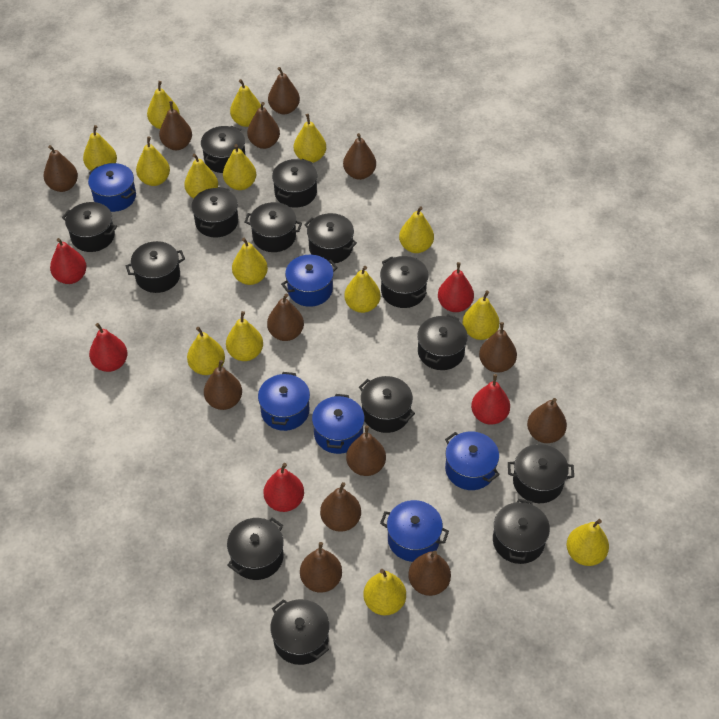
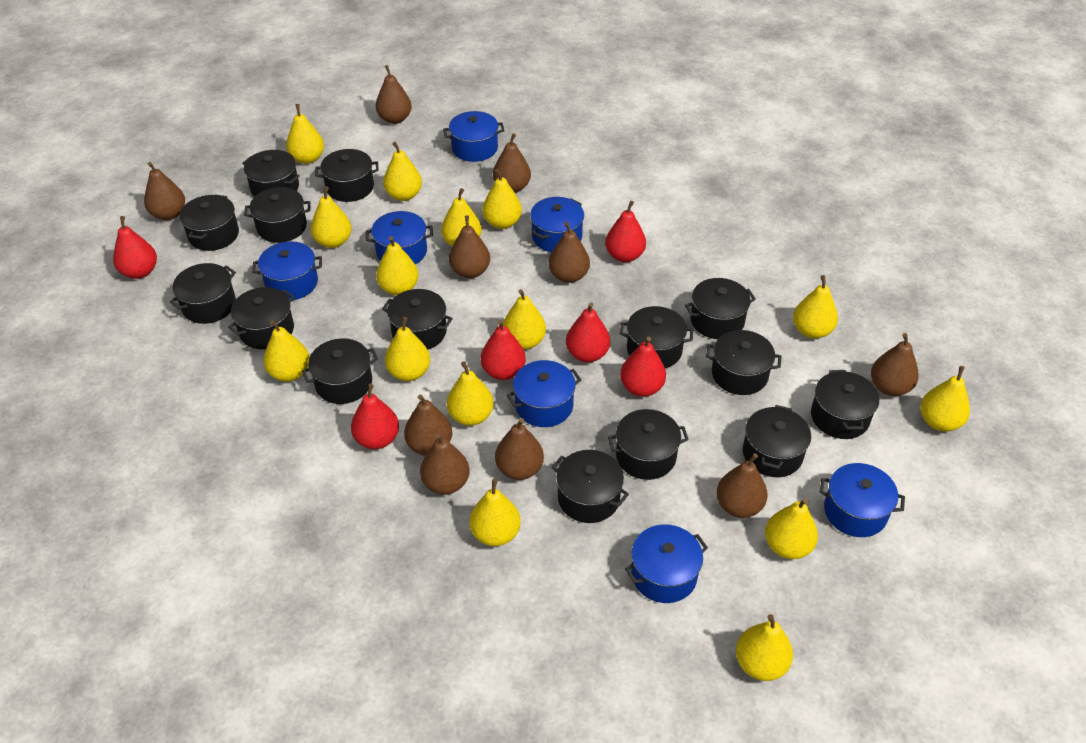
black pot: 14 -> 15
blue pot: 6 -> 7
brown pear: 13 -> 10
red pear: 5 -> 6

